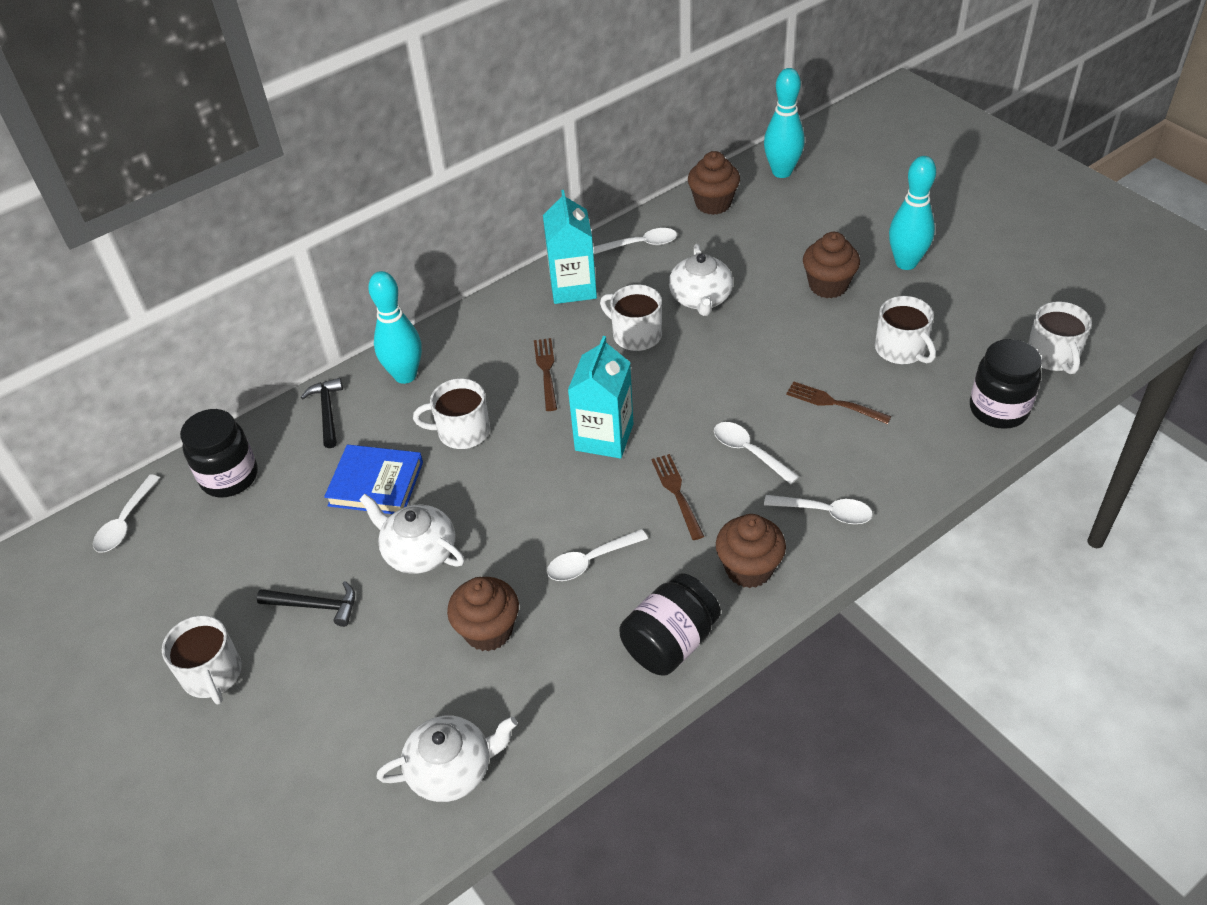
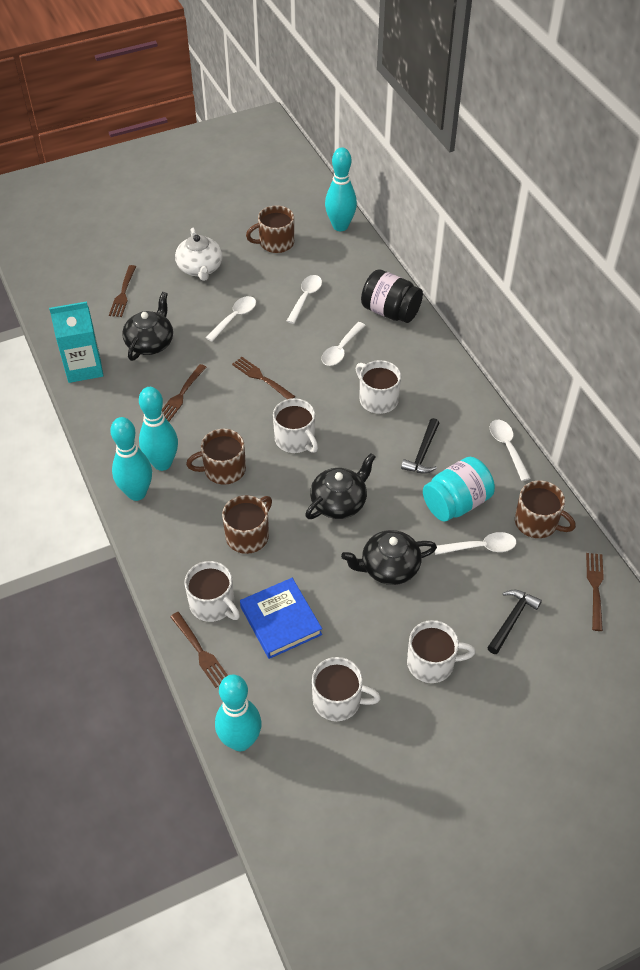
black jar: 3 -> 1
black teapot: 0 -> 3
brown cupcake: 4 -> 0
brown fork: 3 -> 5
brown mug: 0 -> 4
turquoise bowling pin: 3 -> 4
turquoise carton: 2 -> 1
turquoise jar: 0 -> 1
white teapot: 3 -> 1

